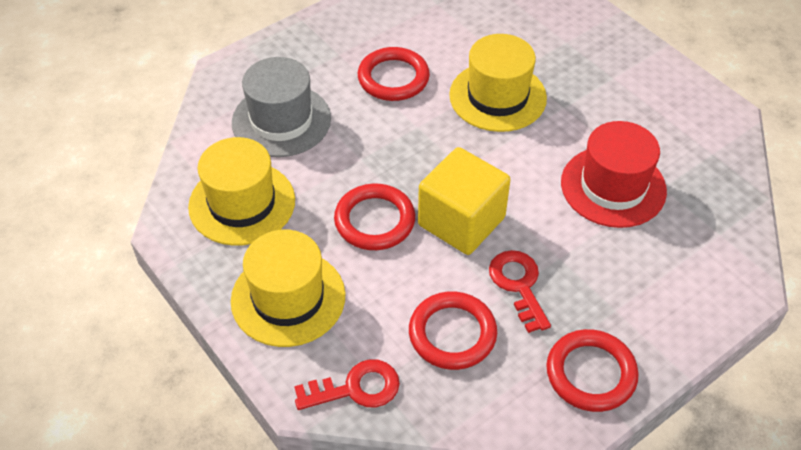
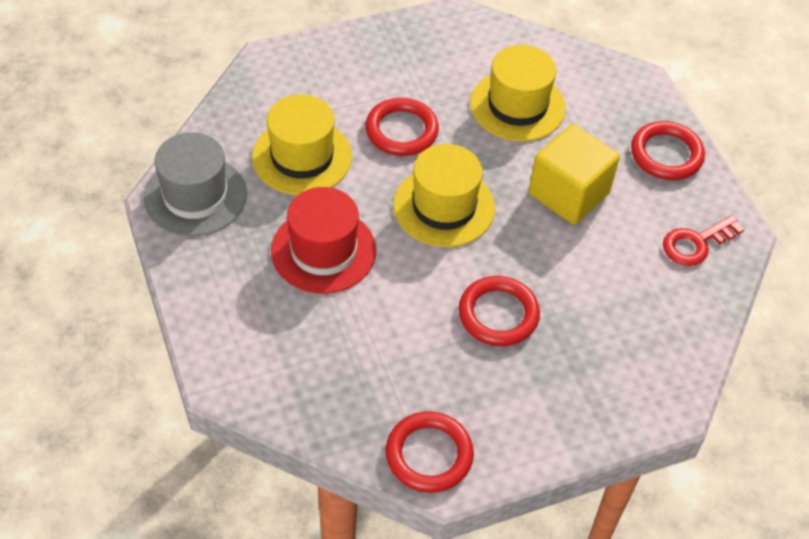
red key: 2 -> 1

